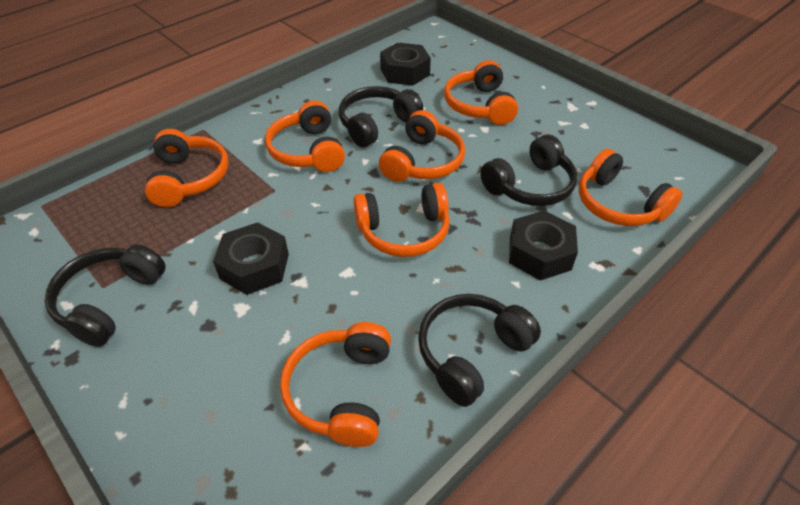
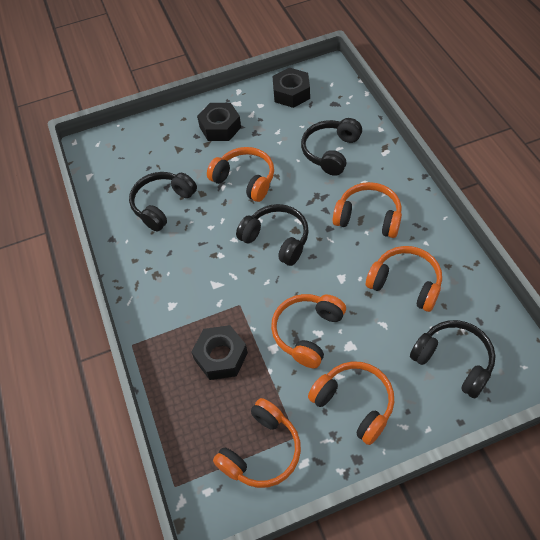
orange headphones: 7 -> 6

